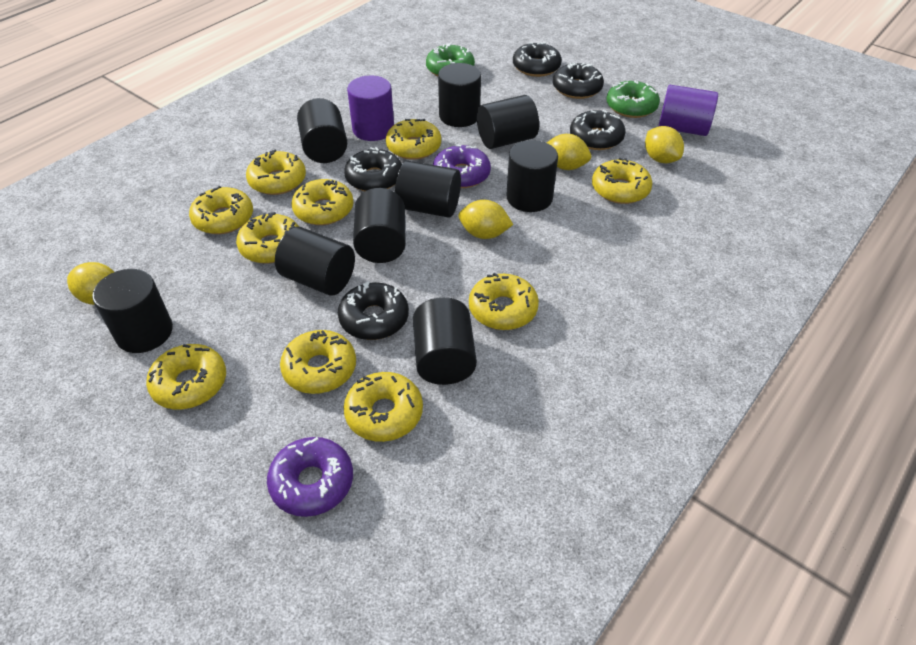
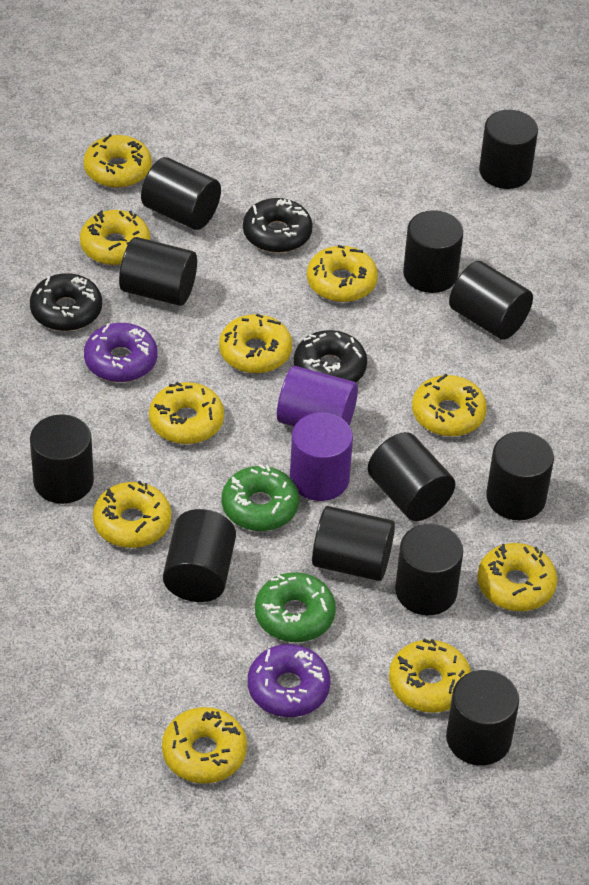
black cylinder: 9 -> 12
black donut: 5 -> 3
yellow lemon: 4 -> 0

